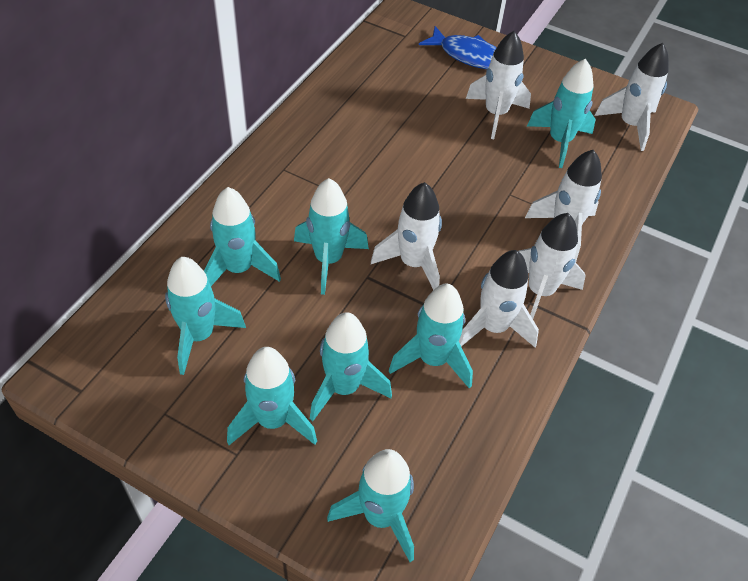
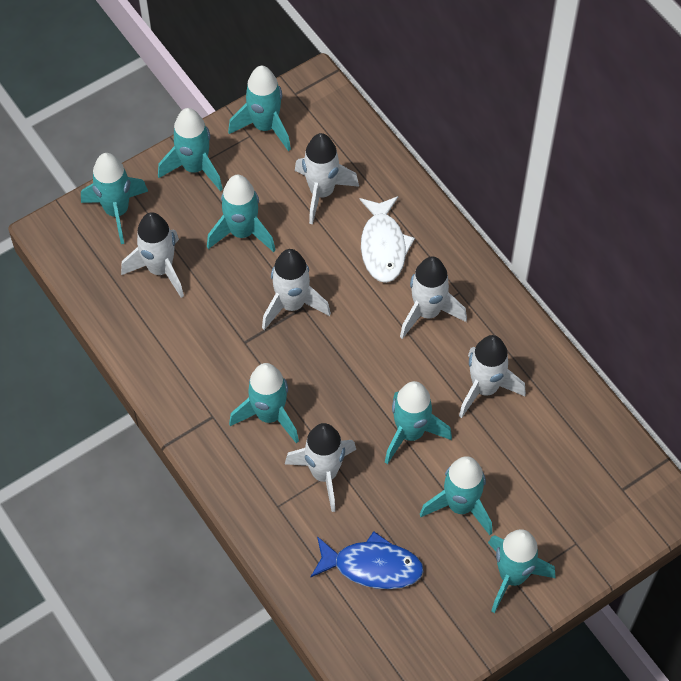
white fish: 0 -> 1

